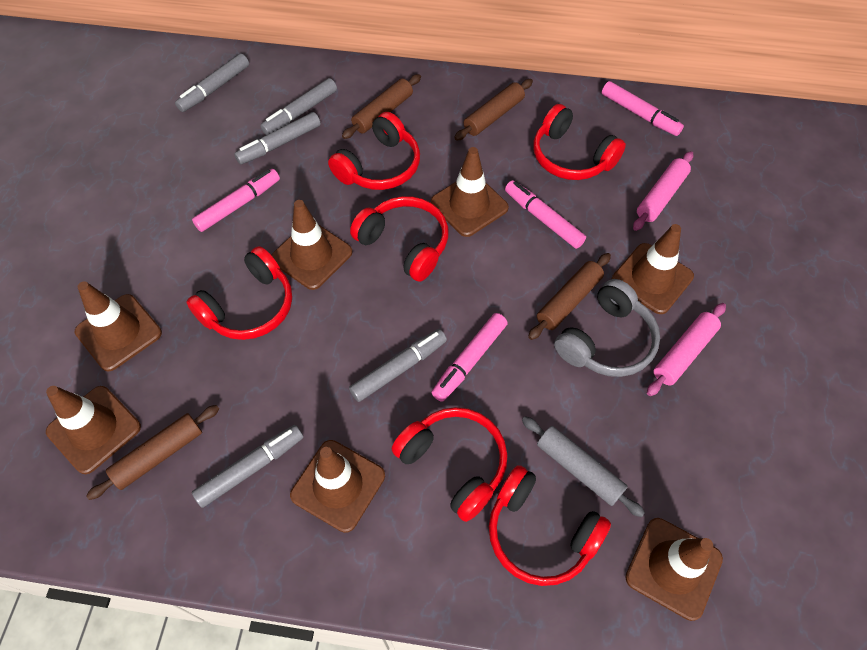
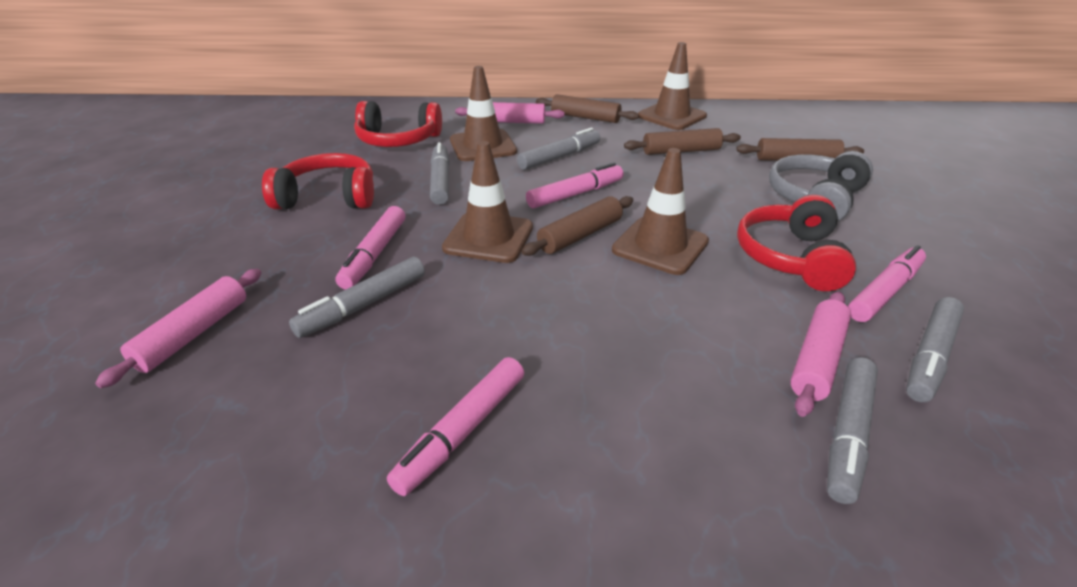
brown traffic cone: 7 -> 4
grey rolling pin: 1 -> 0
pink rolling pin: 2 -> 3
red headphones: 6 -> 3

